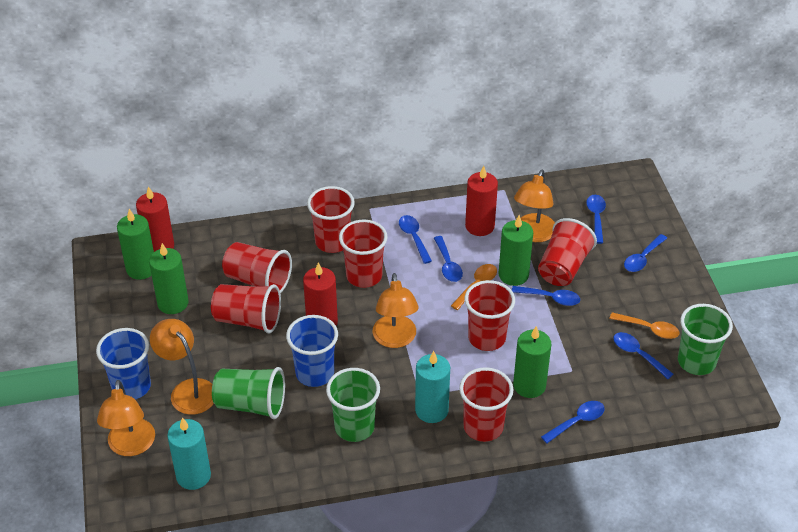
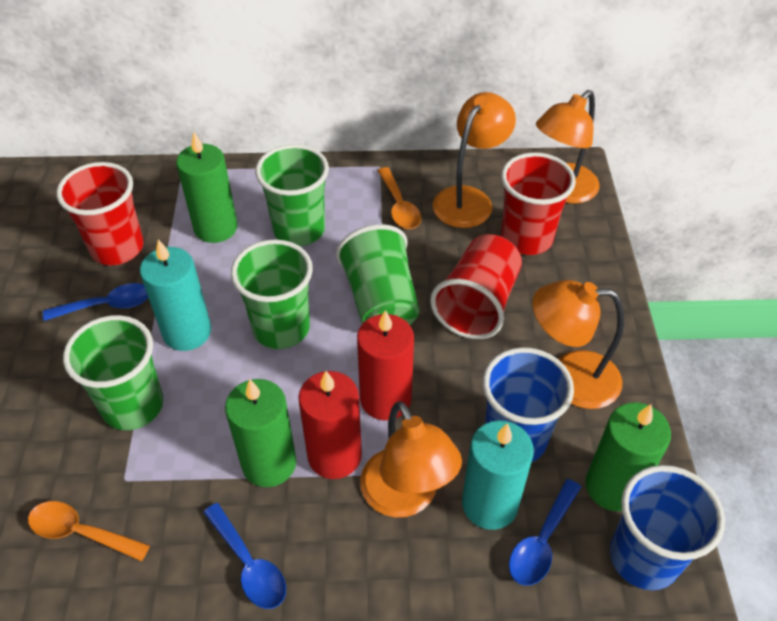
blue spoon: 7 -> 3
green candle: 4 -> 3
green cup: 3 -> 4
red candle: 3 -> 2
red cup: 7 -> 3

